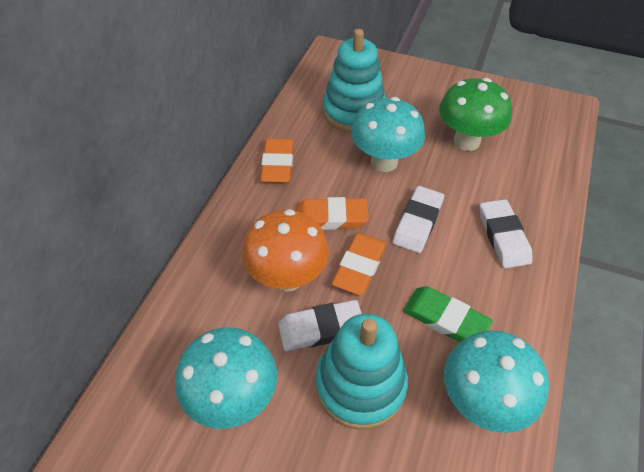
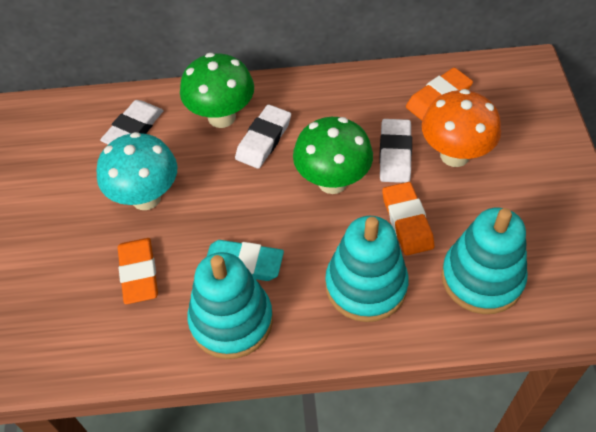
green eraser: 1 -> 0
green mushroom: 1 -> 2
turquoise eraser: 0 -> 1
turquoise mushroom: 3 -> 1
turquoise stacking toy: 2 -> 3

